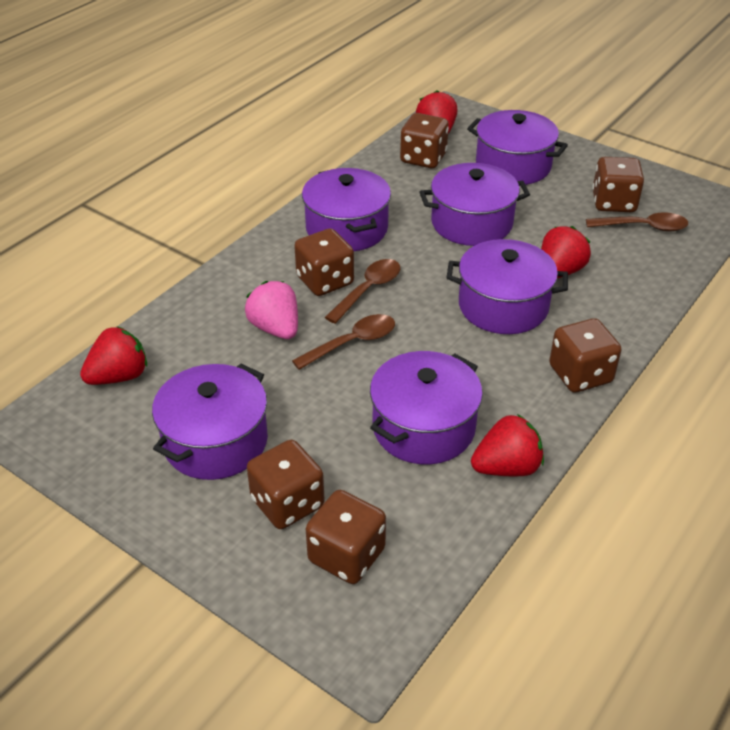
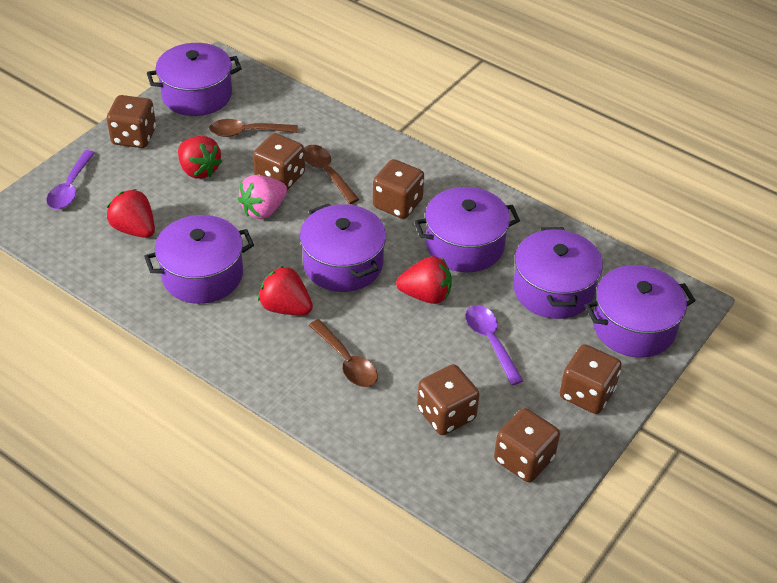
purple spoon: 0 -> 2

